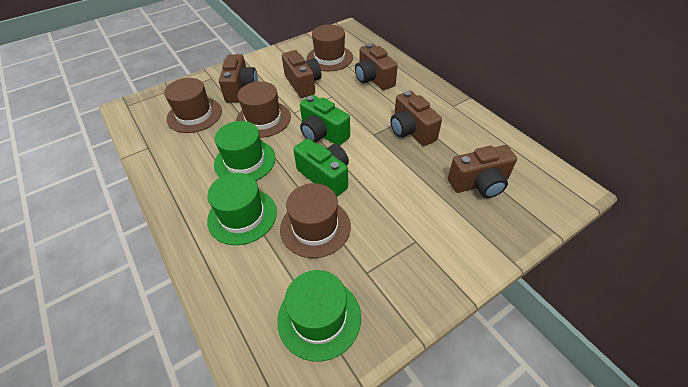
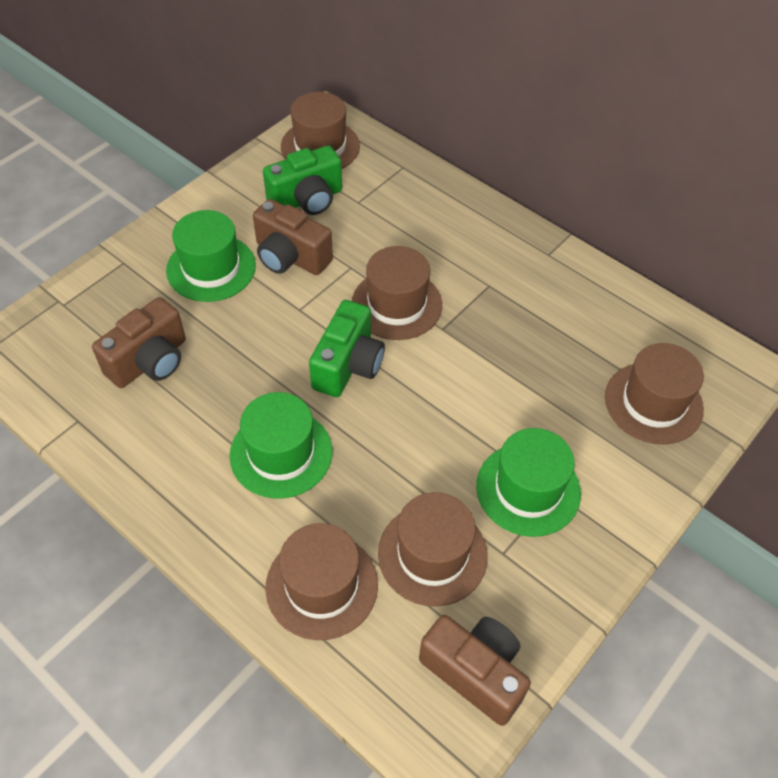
brown camera: 5 -> 3
brown hat: 4 -> 5

